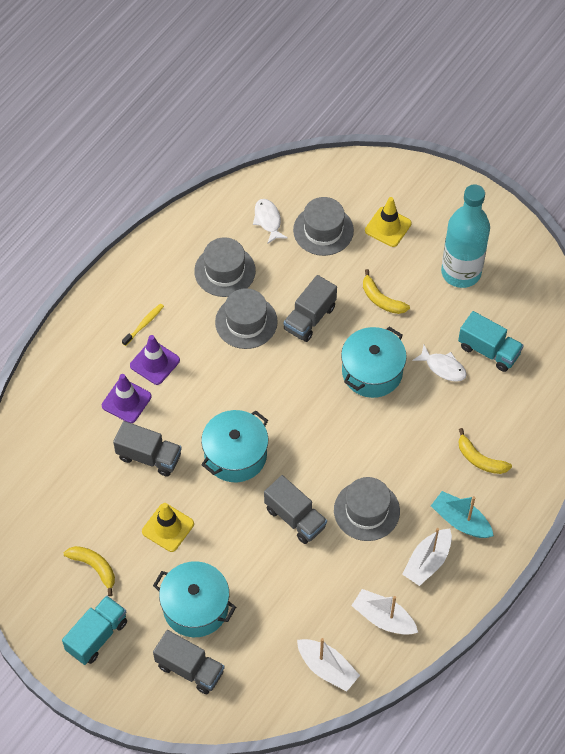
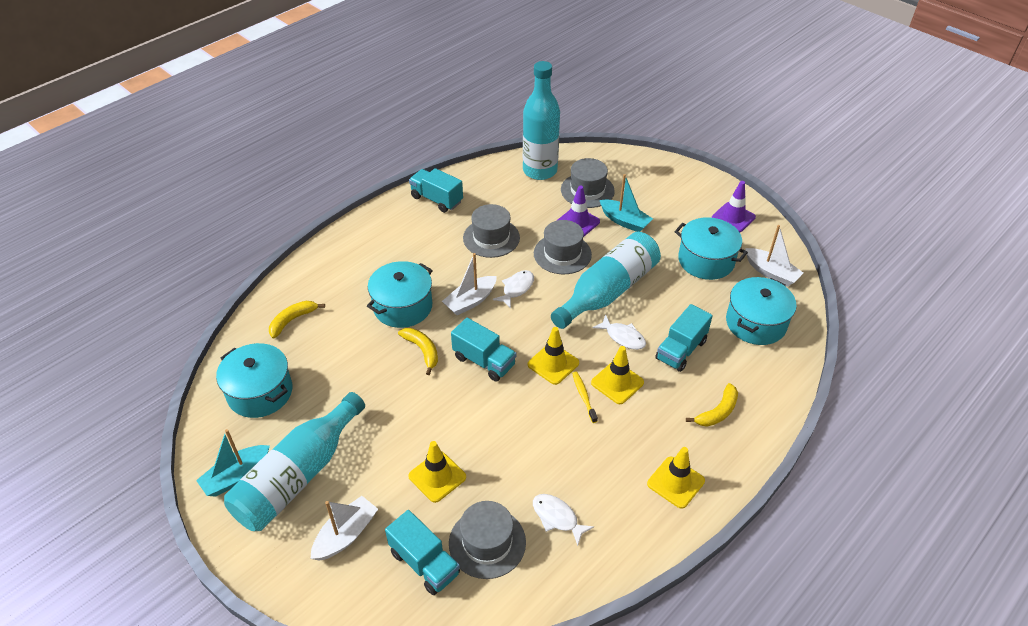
grey truck: 4 -> 0
turquoise boat: 1 -> 2
turquoise bottle: 1 -> 3
turquoise pot: 3 -> 4
turquoise truck: 2 -> 4
white fish: 2 -> 3
yellow traffic cone: 2 -> 4

